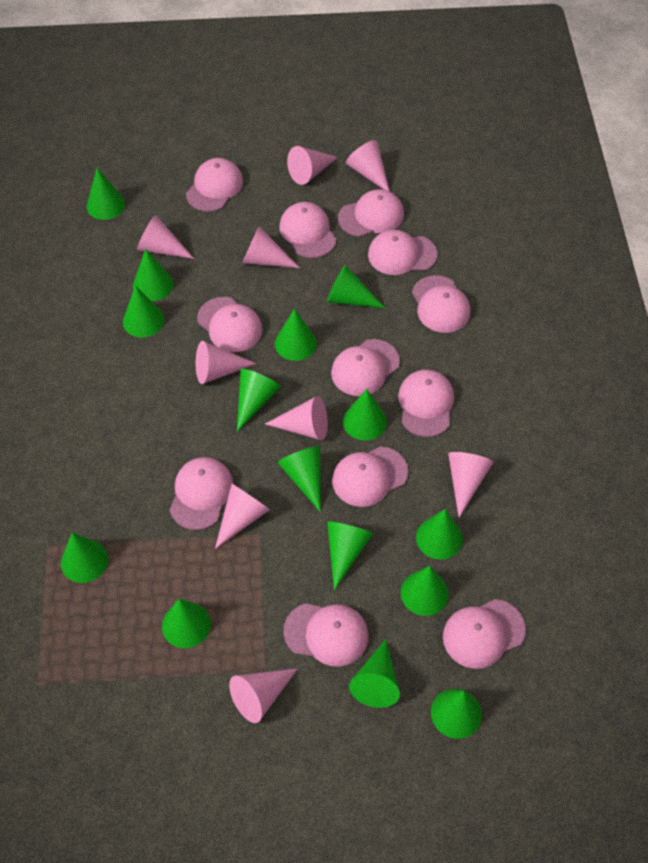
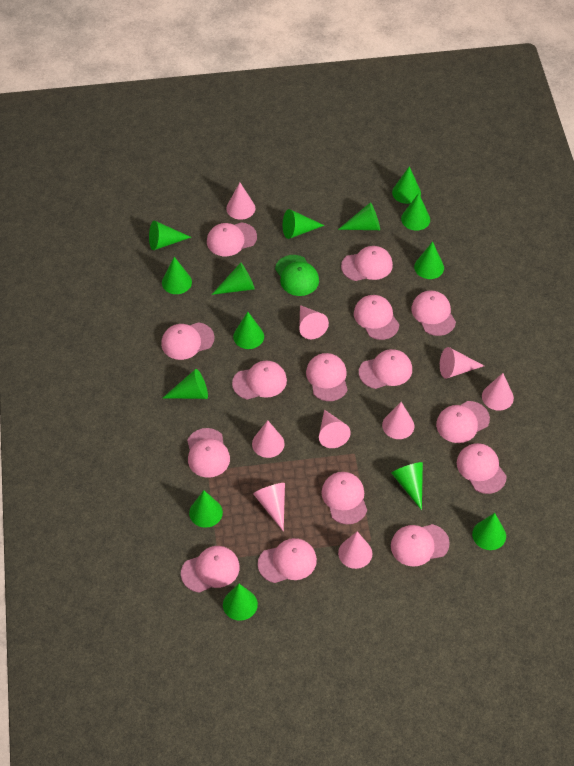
green cap: 0 -> 1
green cone: 15 -> 14
pink cap: 12 -> 15

